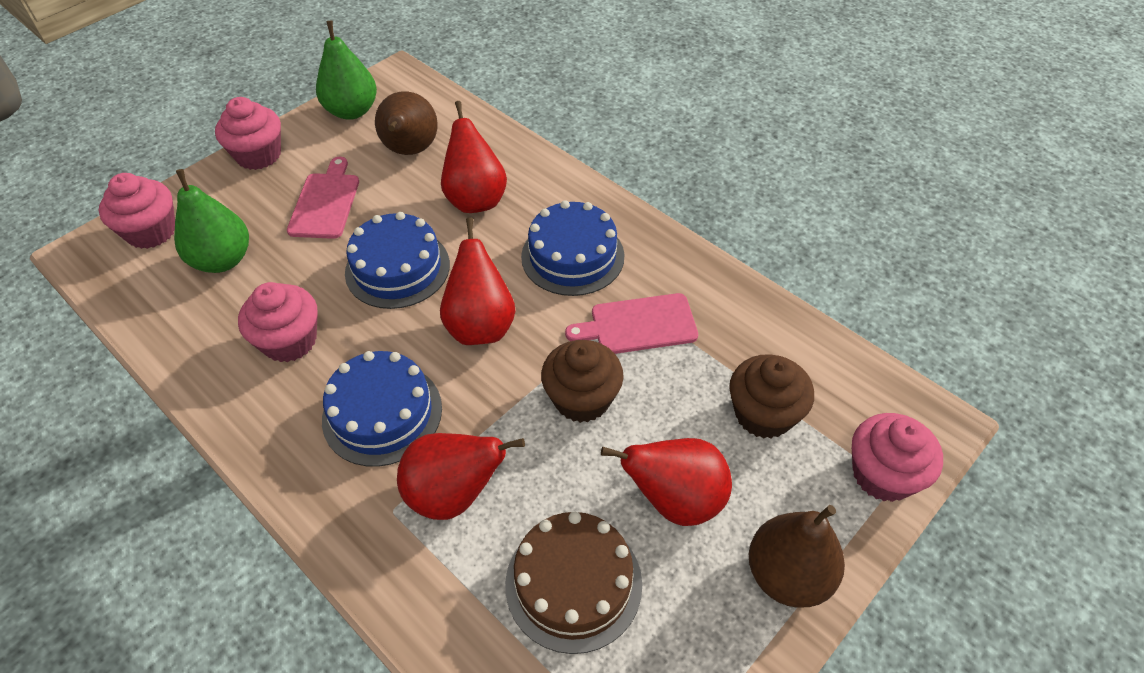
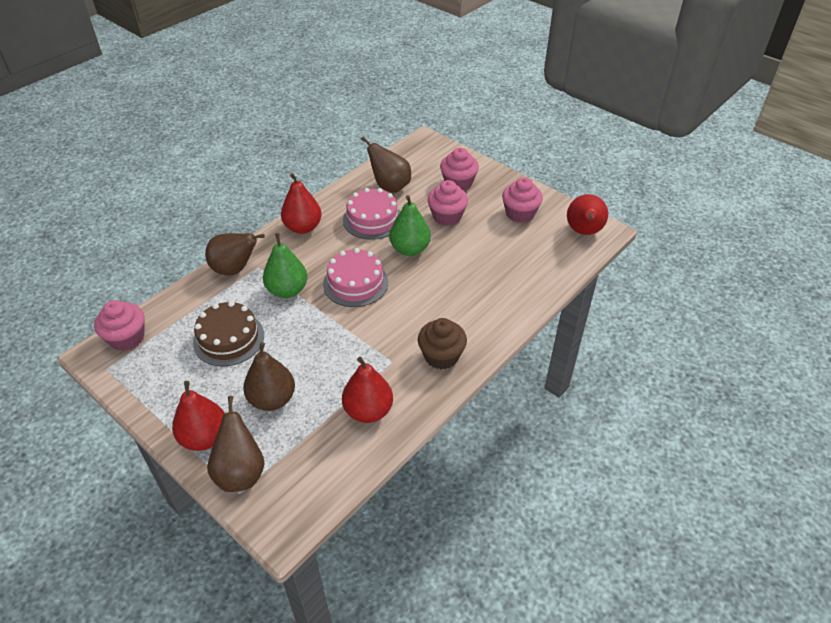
blue cake: 3 -> 0
brown cupcake: 2 -> 1
brown pear: 2 -> 4
pink cake: 0 -> 2
pink cutting board: 2 -> 0

